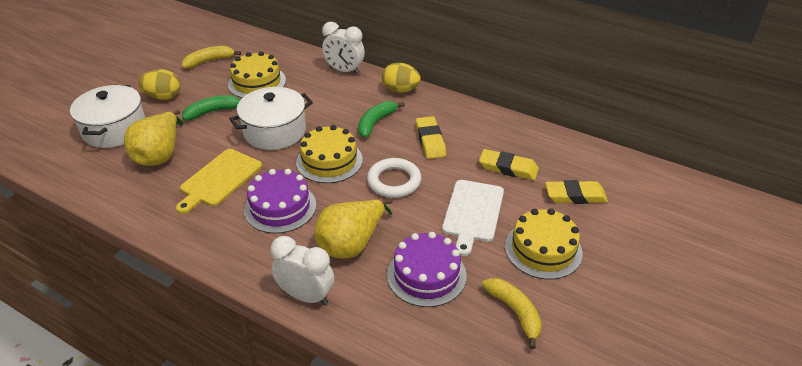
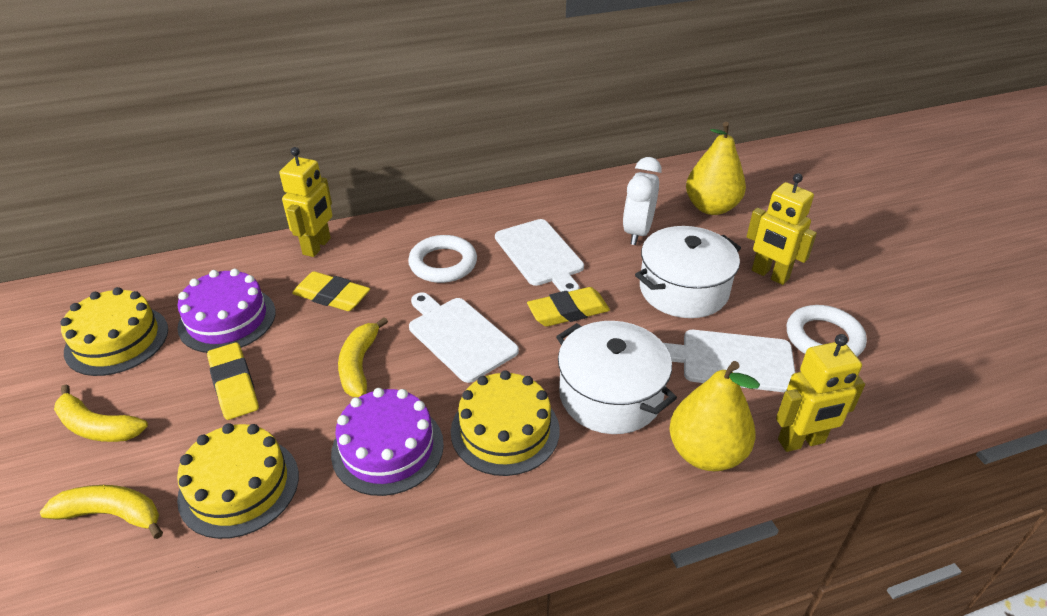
green banana: 2 -> 0
white clock: 2 -> 1
white cutting board: 1 -> 3
white ring: 1 -> 2
yellow banana: 2 -> 3
yellow cutting board: 1 -> 0
yellow egg: 2 -> 0
yellow robot: 0 -> 3

